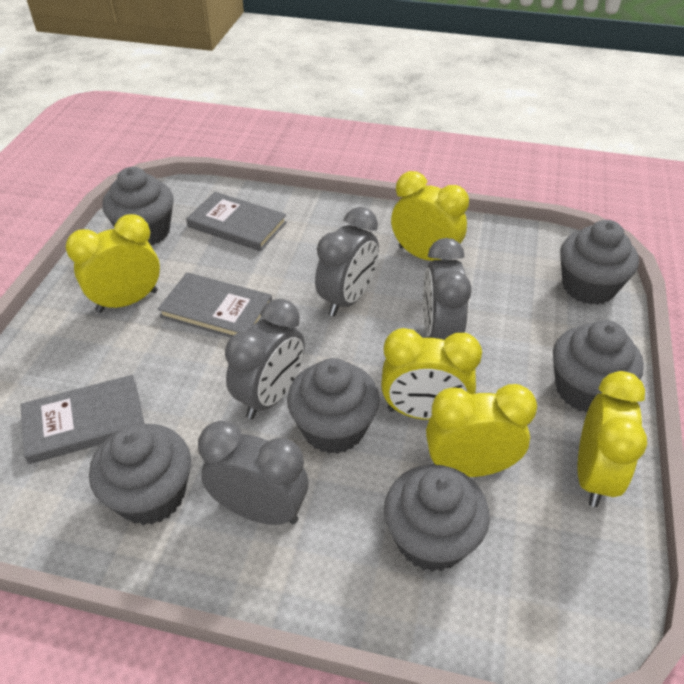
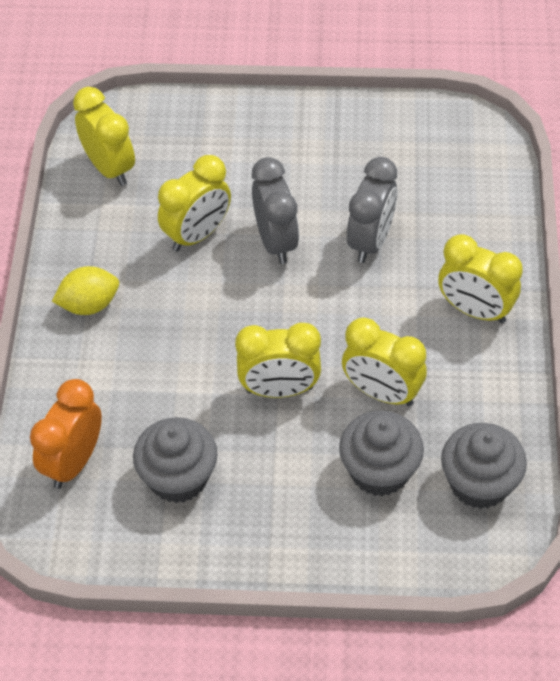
grey book: 3 -> 0
grey clock: 4 -> 2
grey cupcake: 6 -> 3
orange clock: 0 -> 1
yellow lemon: 0 -> 1

